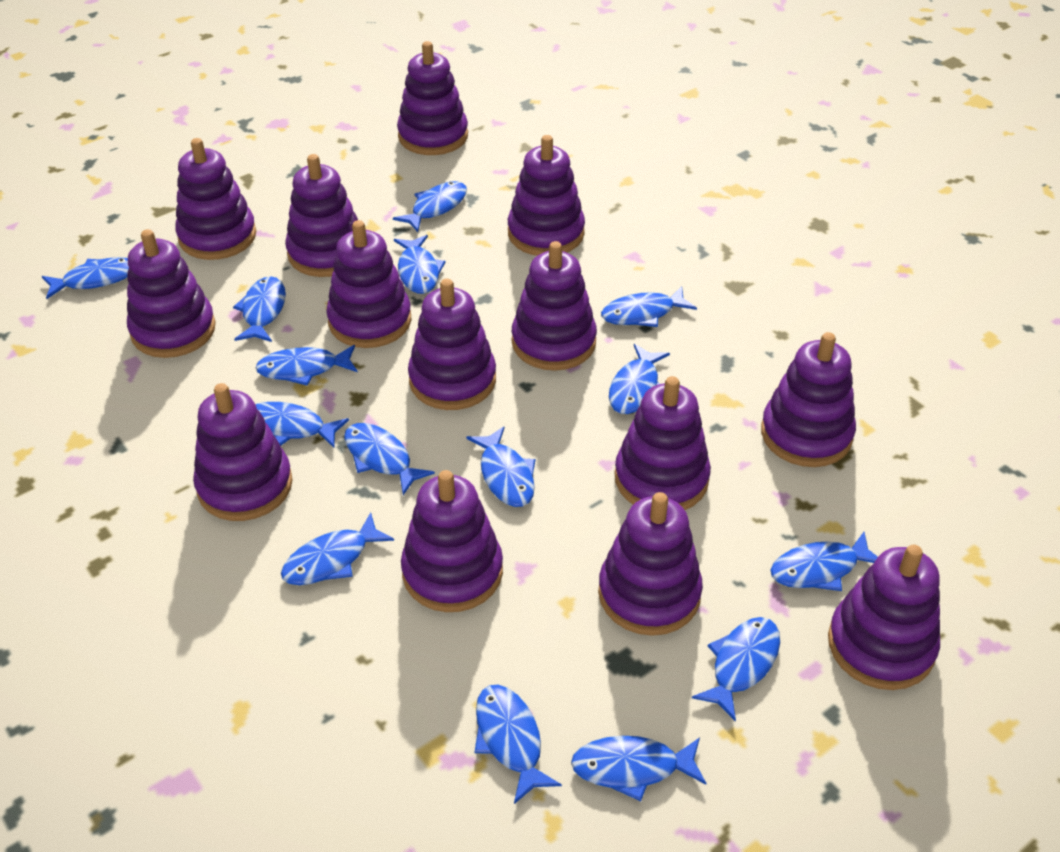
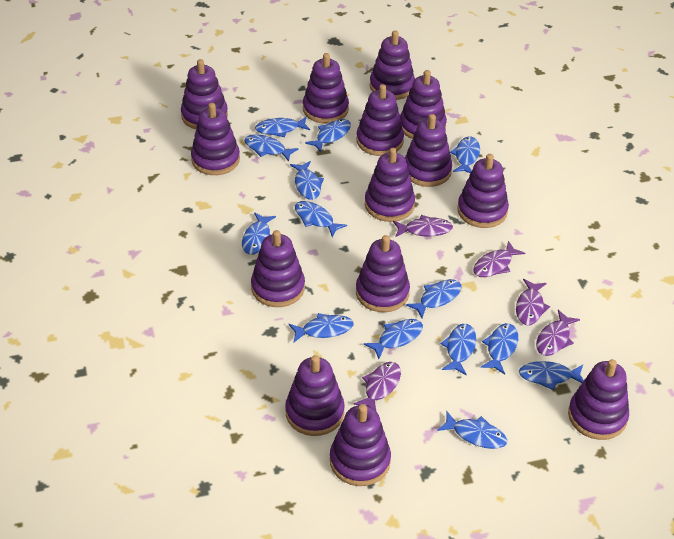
blue fish: 15 -> 14
purple fish: 0 -> 5

